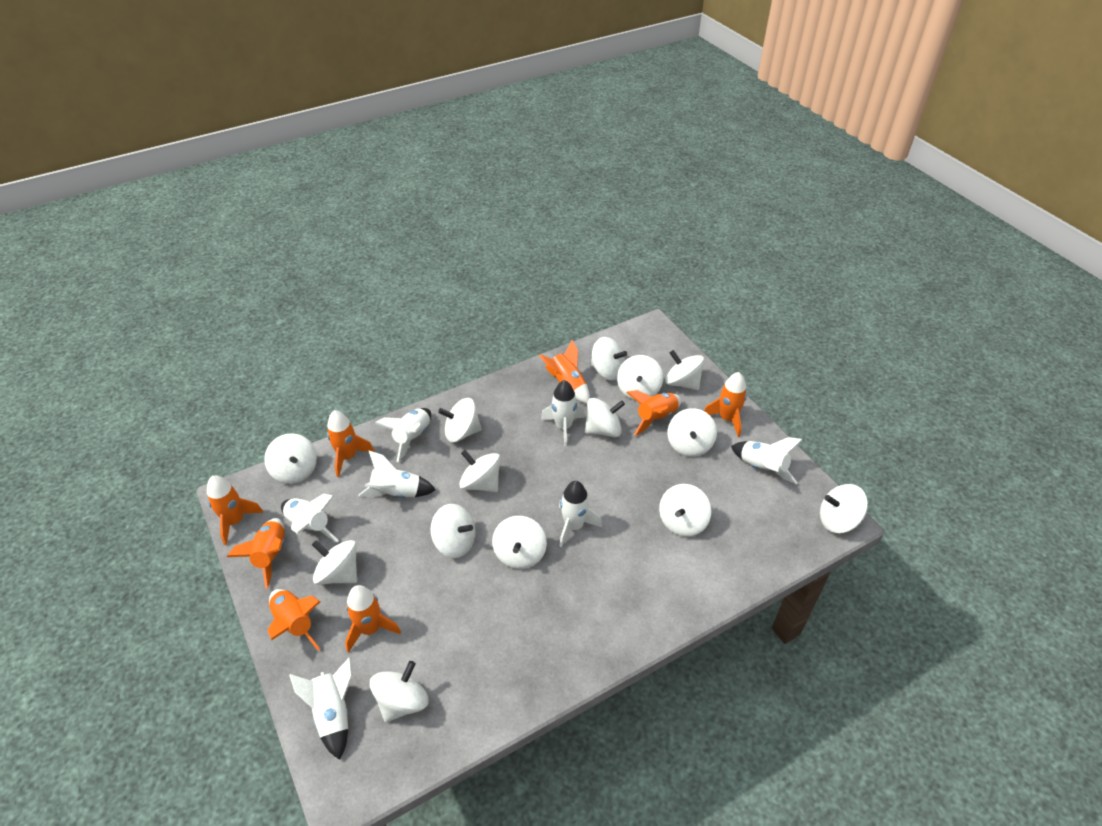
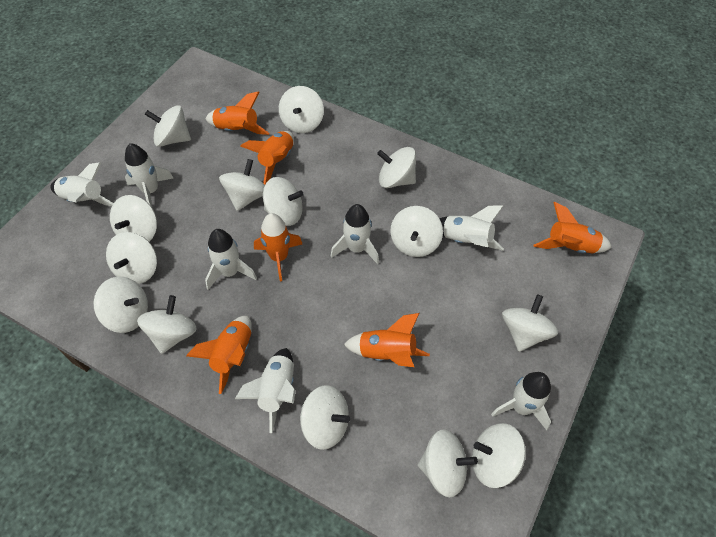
orange rocket: 8 -> 6

